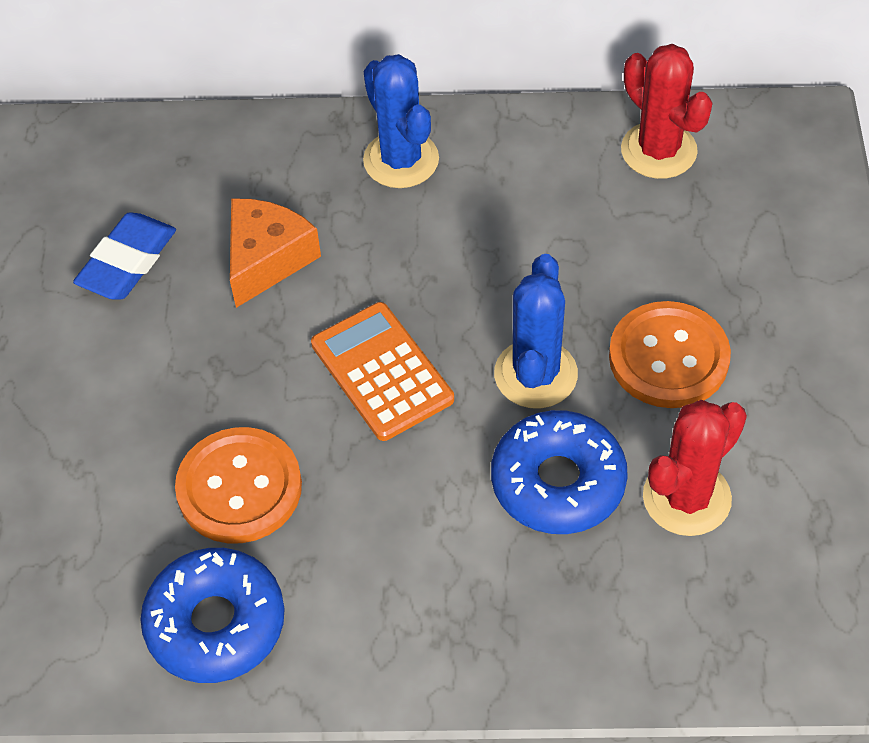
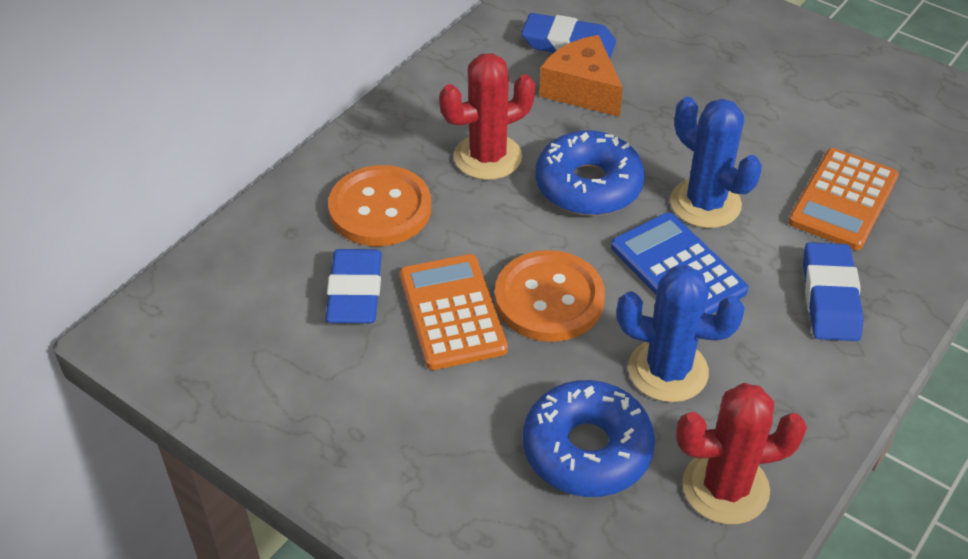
blue calculator: 0 -> 1
blue eraser: 1 -> 3
orange calculator: 1 -> 2

